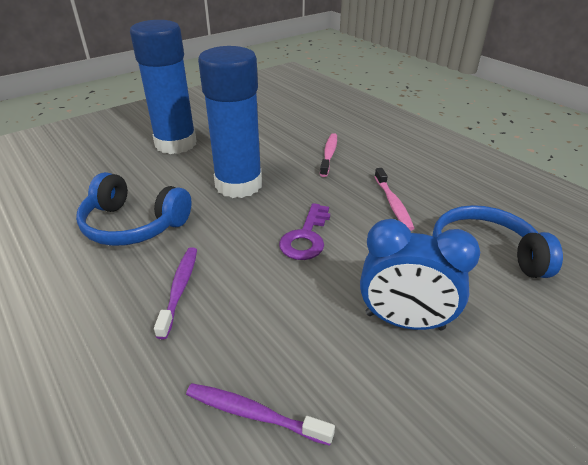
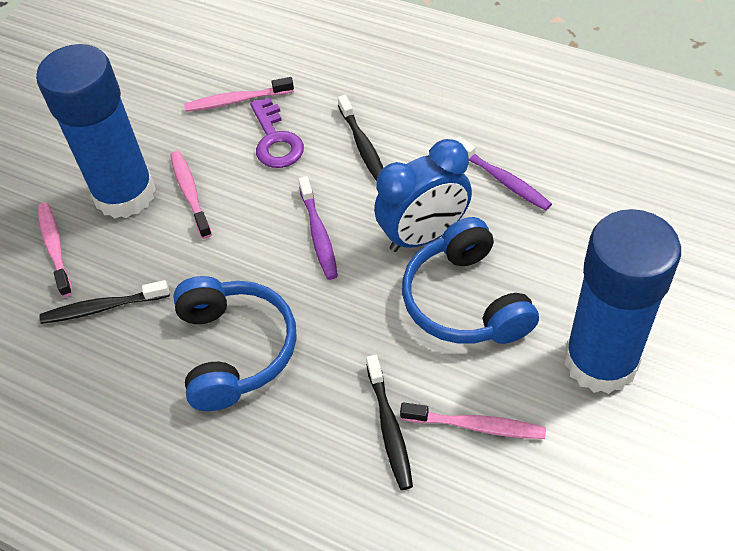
black toothbrush: 0 -> 3
pink toothbrush: 2 -> 4

